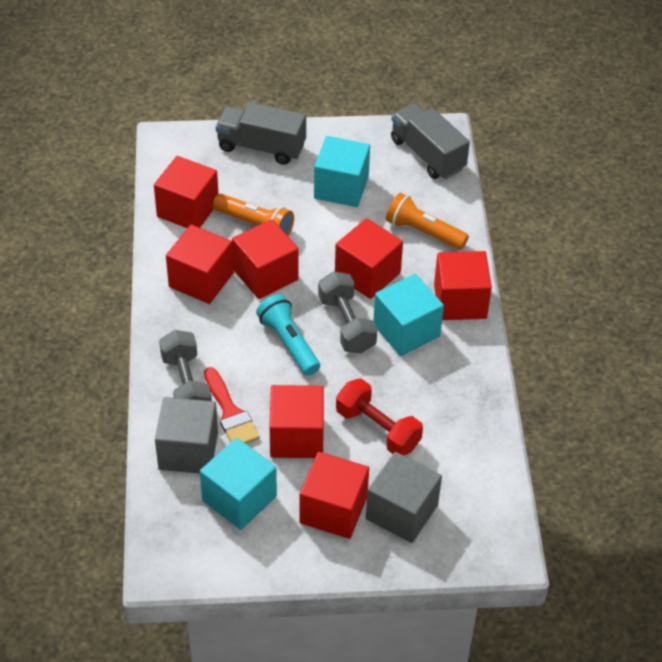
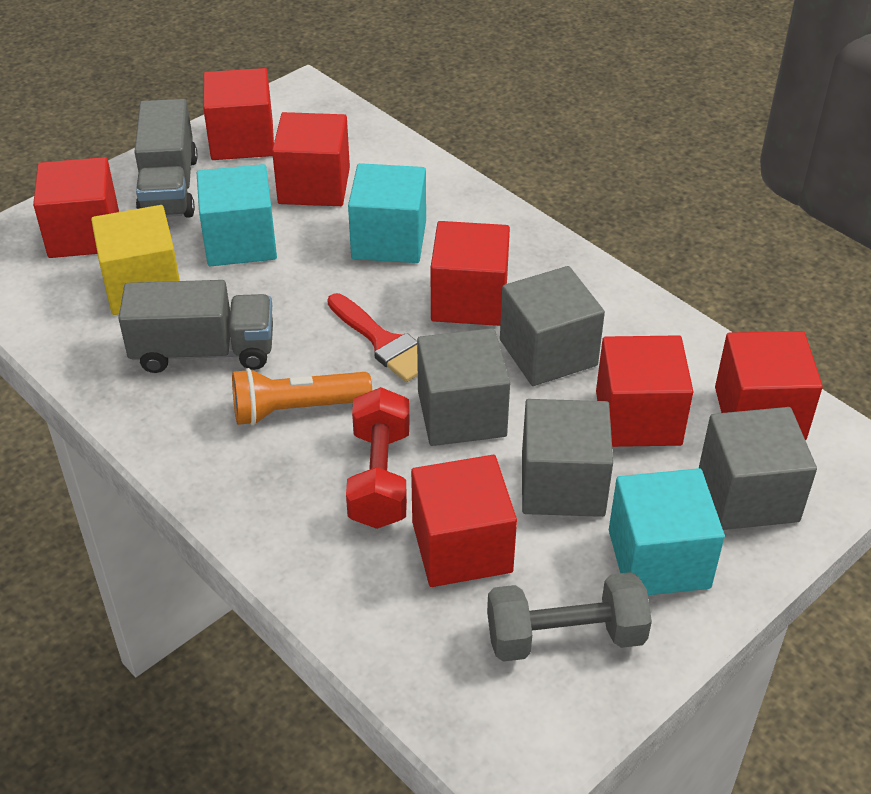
grey cube: 2 -> 4
grey dumbbell: 2 -> 1
orange flashlight: 2 -> 1
turquoise flashlight: 1 -> 0
yellow cube: 0 -> 1

